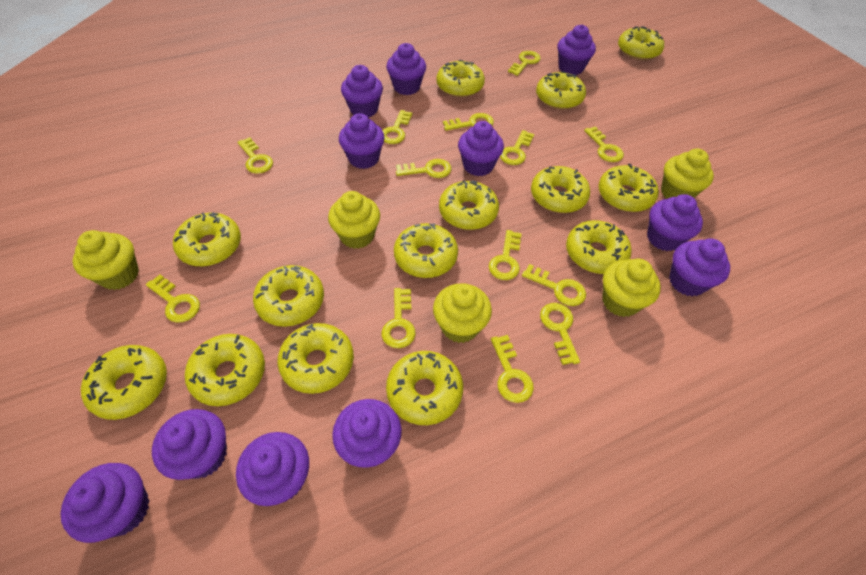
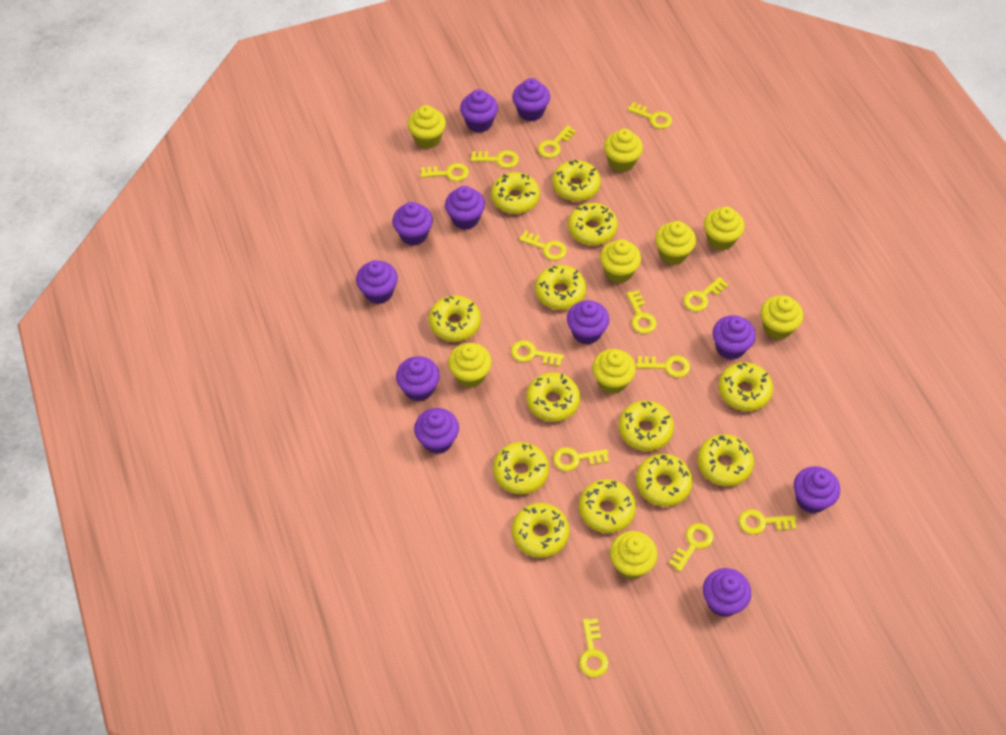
yellow cupcake: 5 -> 9
yellow donut: 14 -> 13

